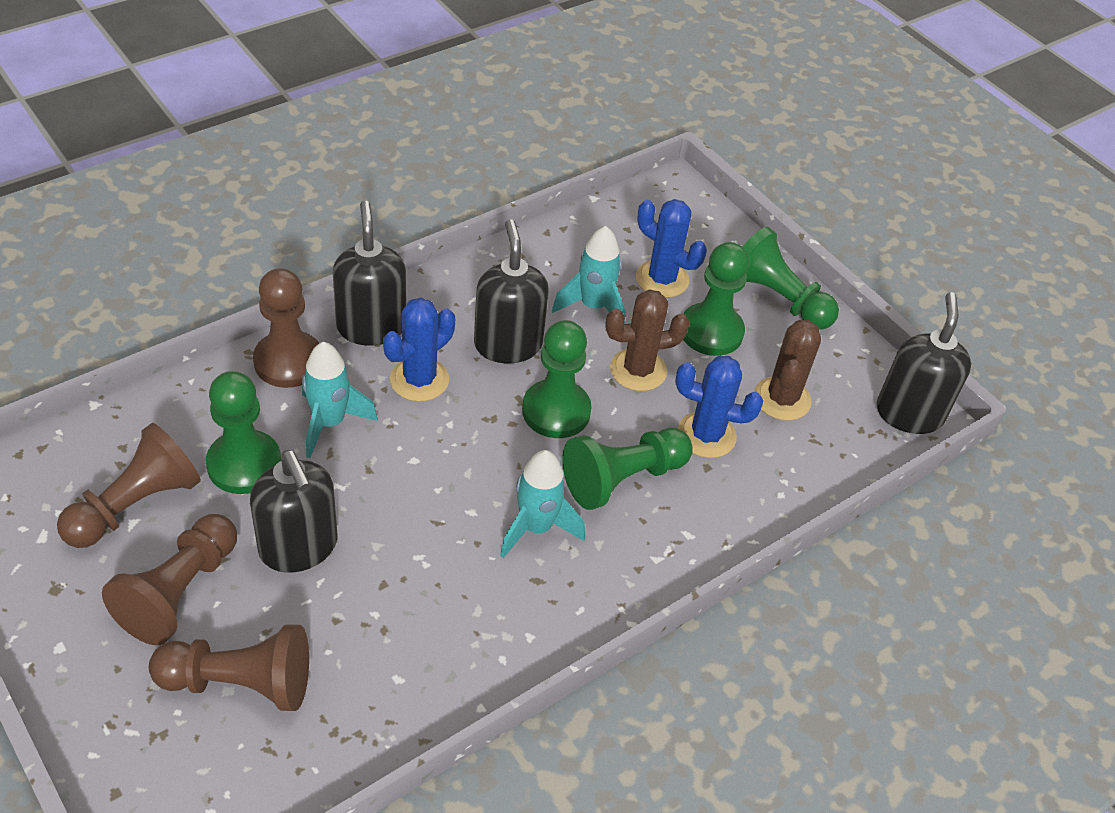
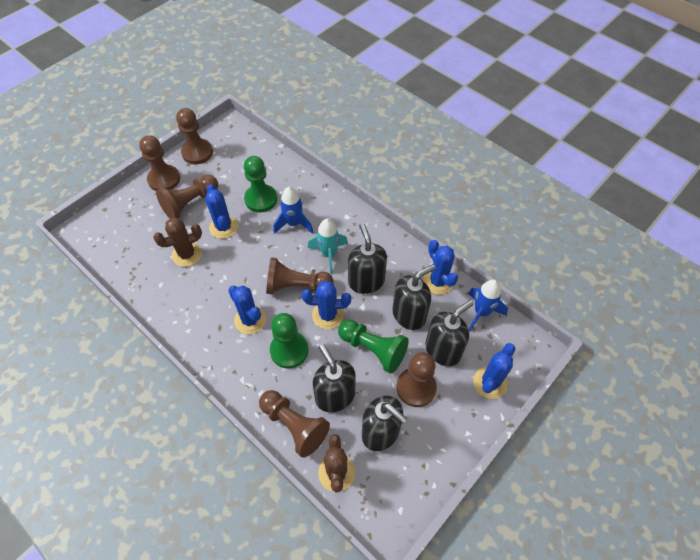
black soap dispenser: 4 -> 5
blue cactus: 3 -> 5
blue rocket: 0 -> 2
brown pawn: 4 -> 6
green pawn: 5 -> 3
turquoise rocket: 3 -> 1

